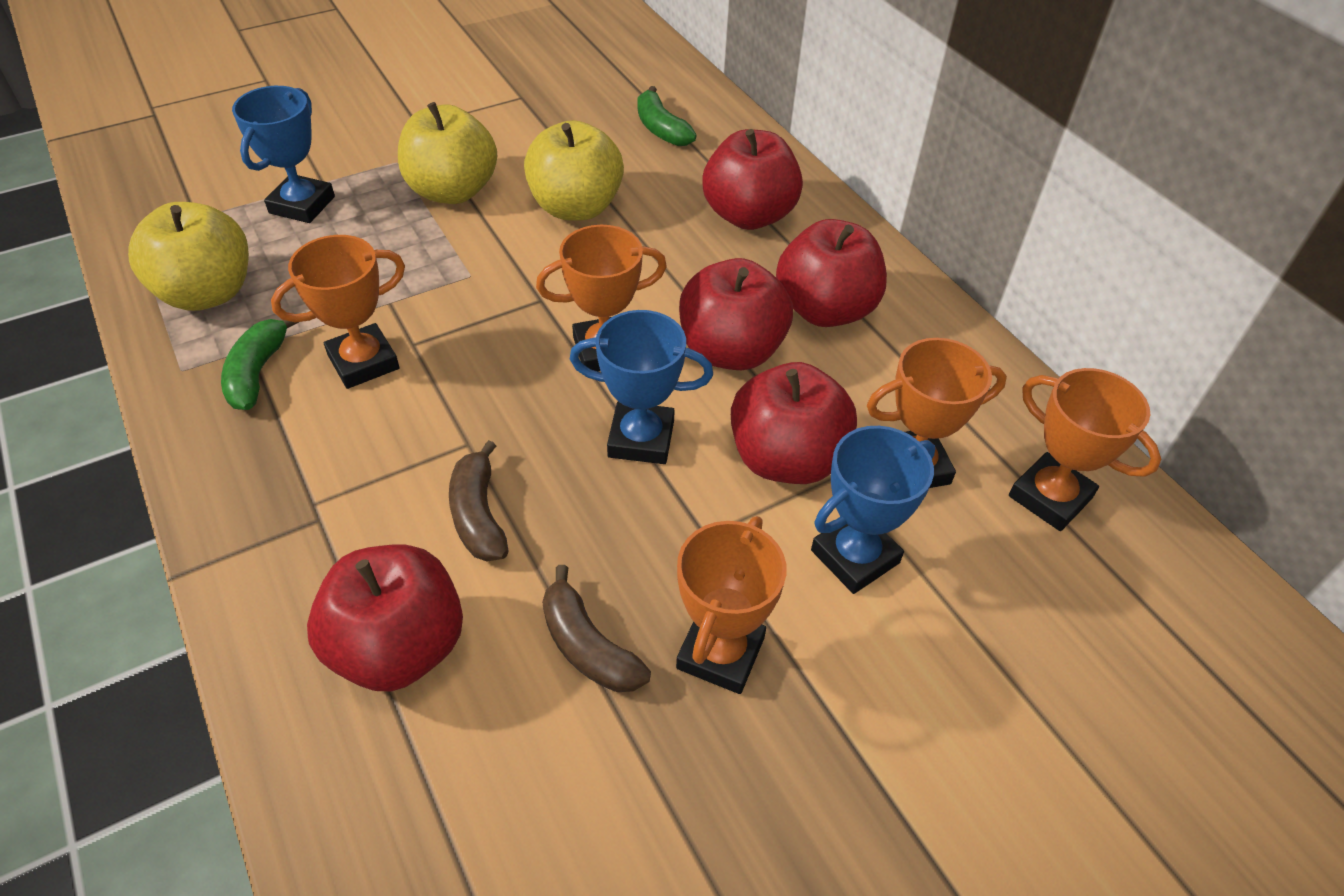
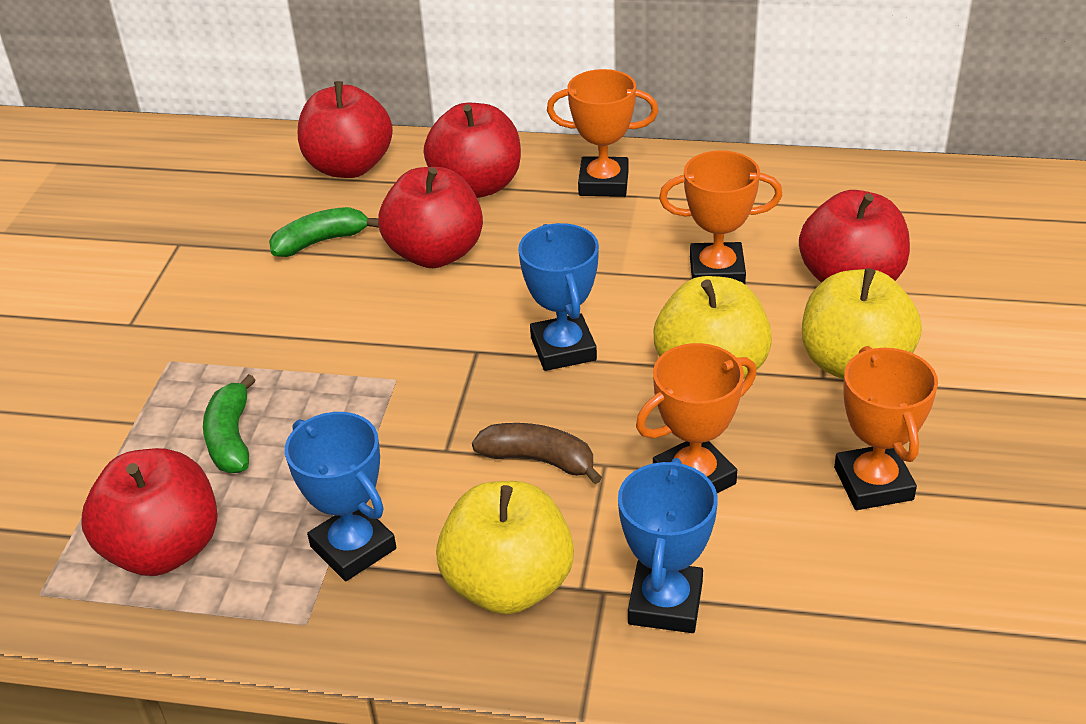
brown banana: 2 -> 1
orange trophy: 5 -> 4

